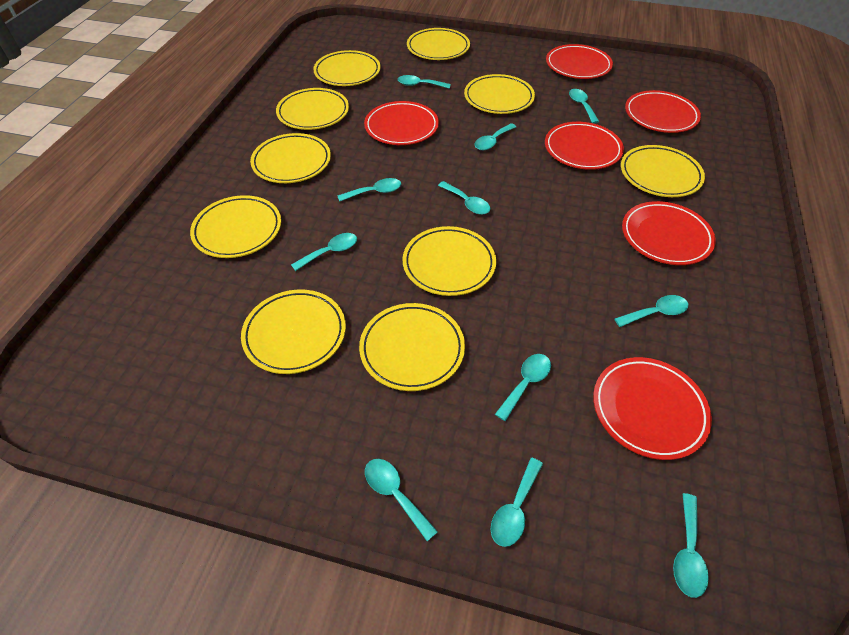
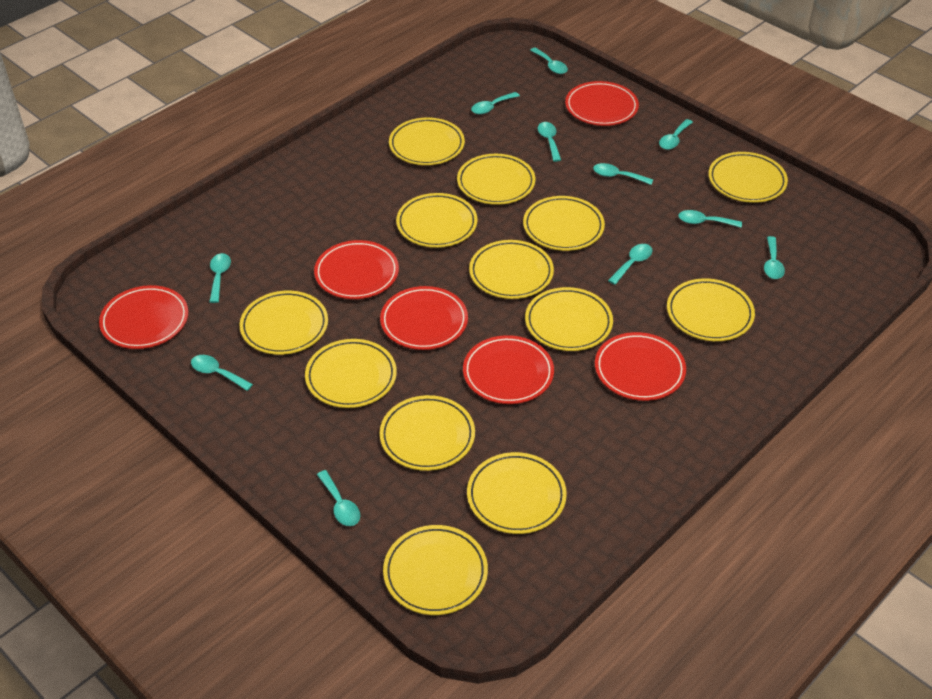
yellow plate: 10 -> 13

